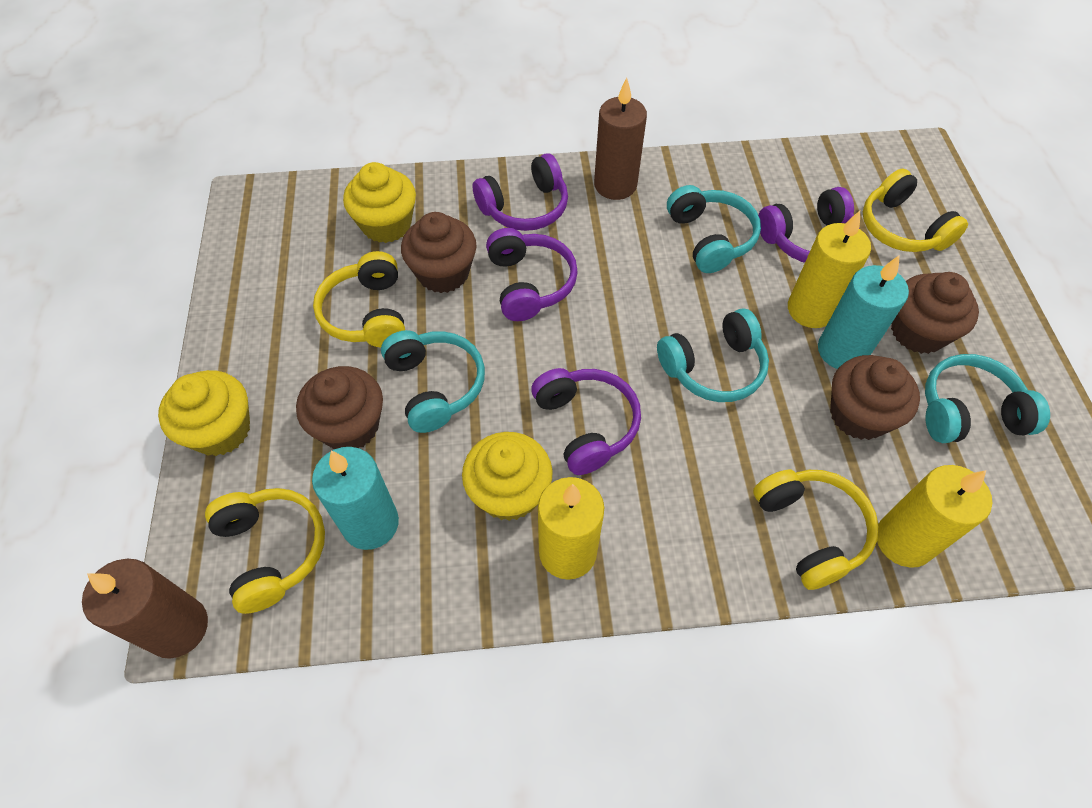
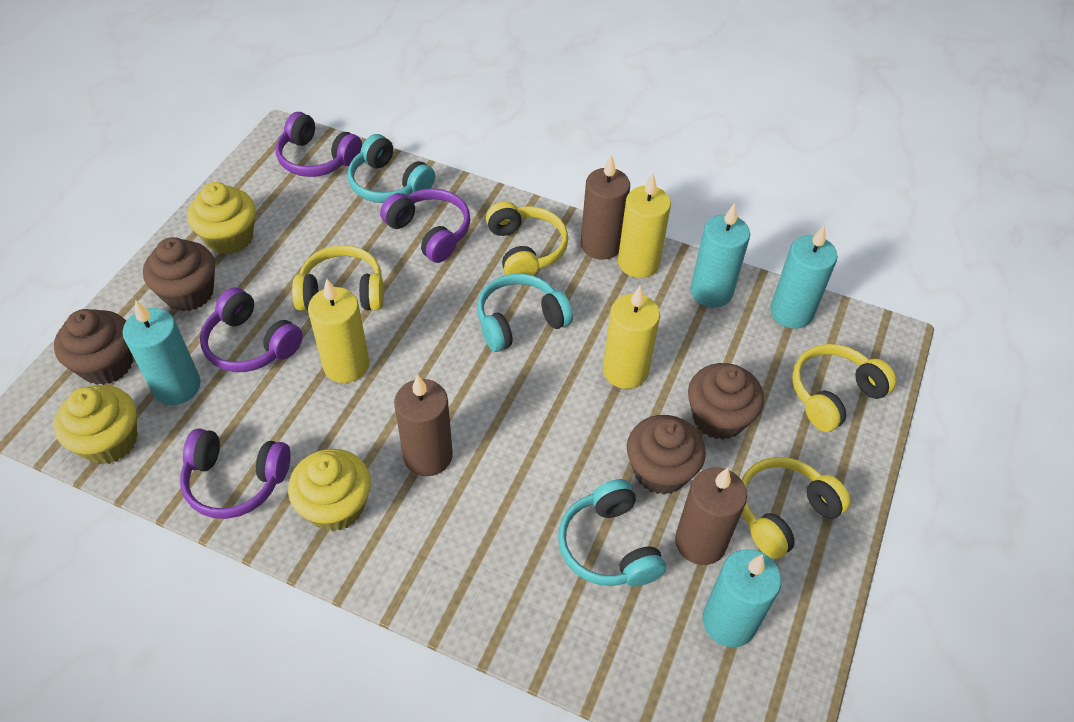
brown candle: 2 -> 3
turquoise candle: 2 -> 4
turquoise headphones: 4 -> 3

